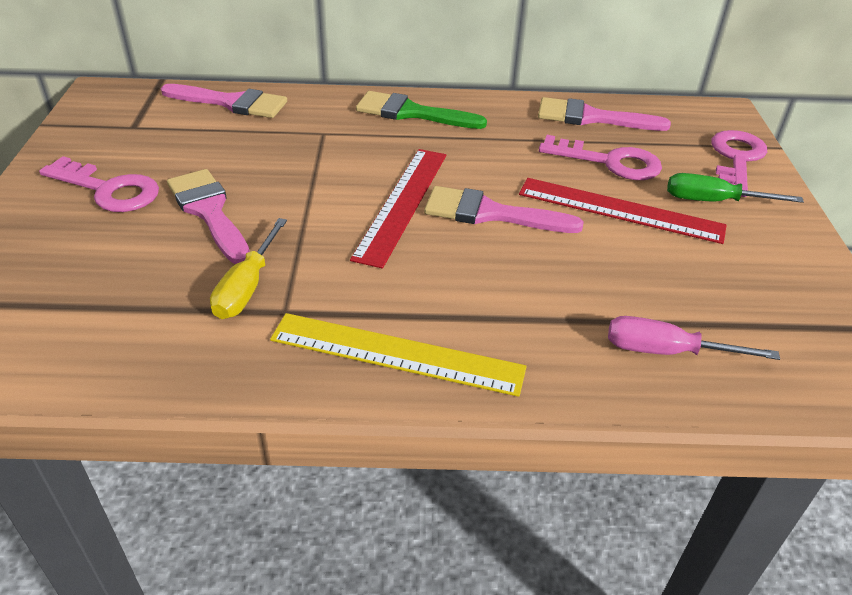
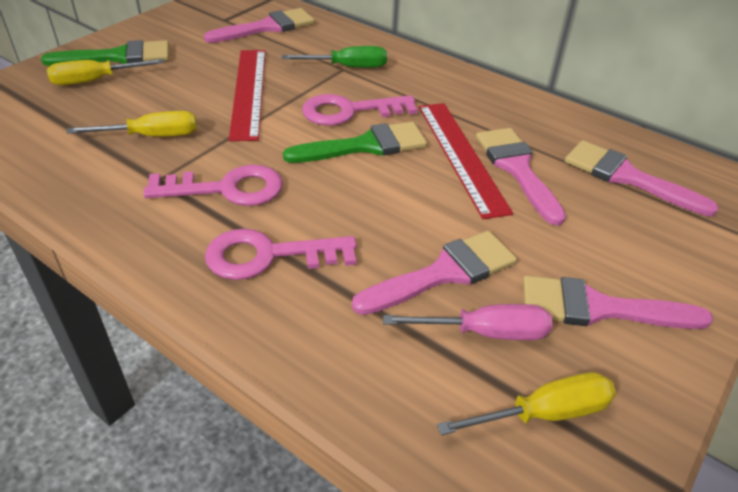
green brush: 1 -> 2
pink brush: 4 -> 5
yellow ruler: 1 -> 0
yellow screwdriver: 1 -> 3

